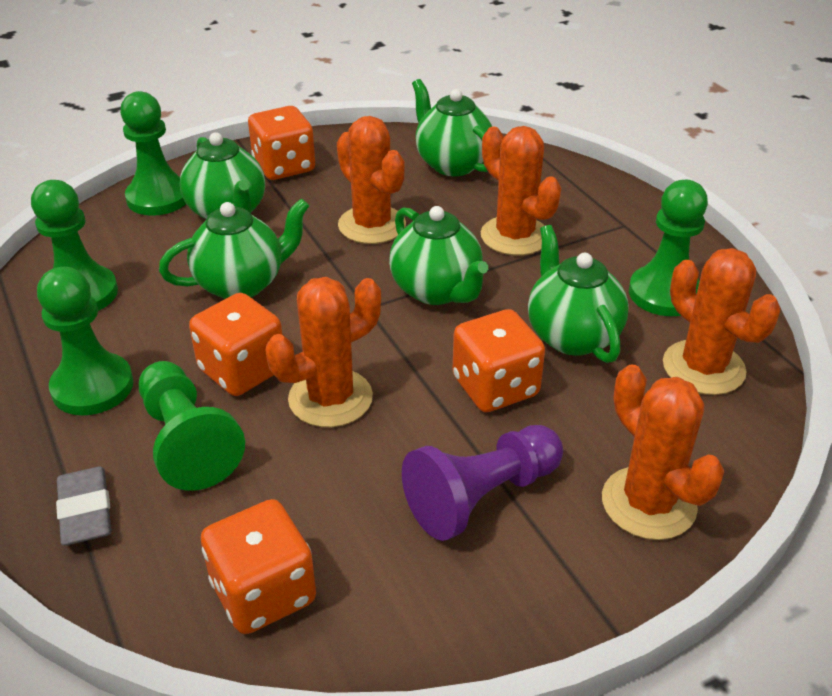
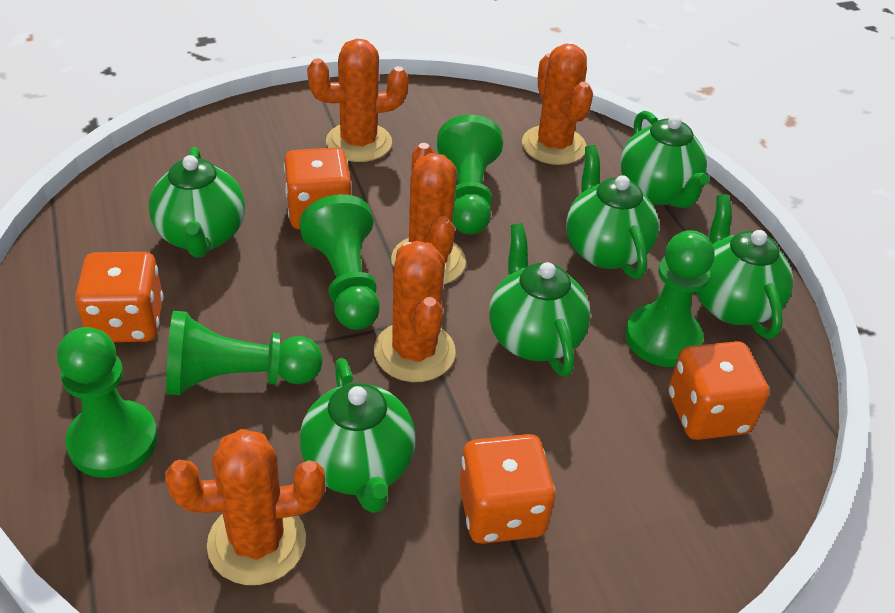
green teapot: 5 -> 6
grey eraser: 1 -> 0
purple pawn: 1 -> 0

